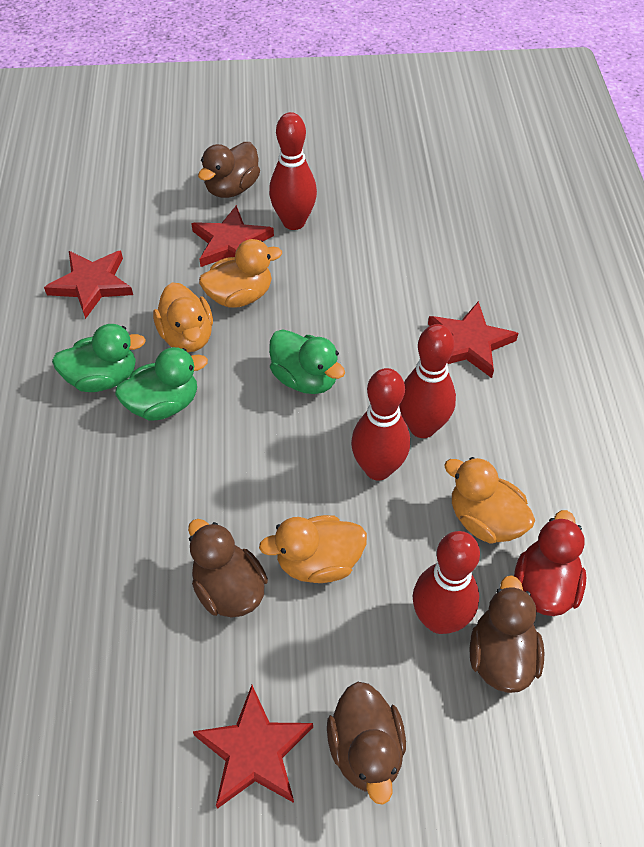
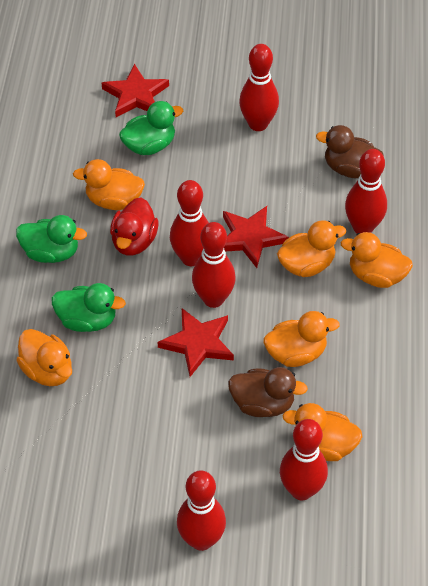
brown duck: 4 -> 2
orange duck: 4 -> 6
red bowling pin: 4 -> 6
red star: 4 -> 3

